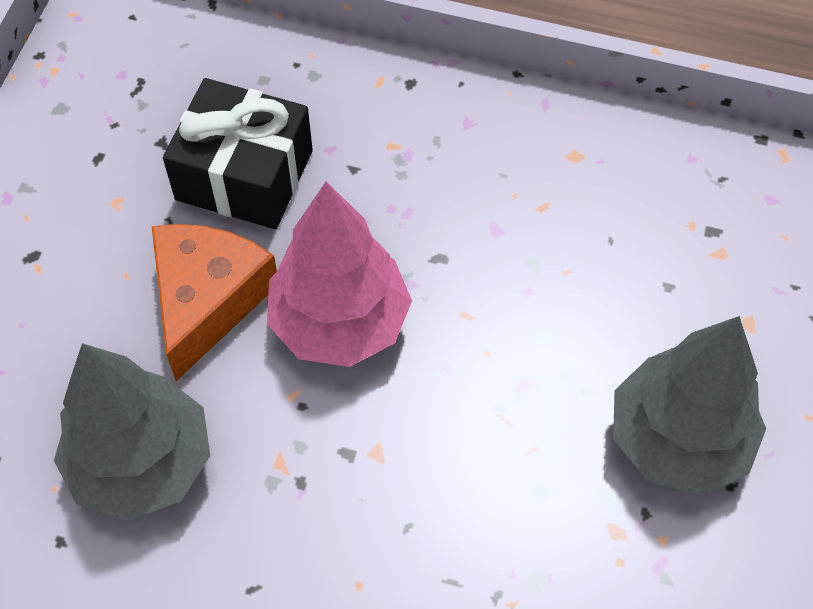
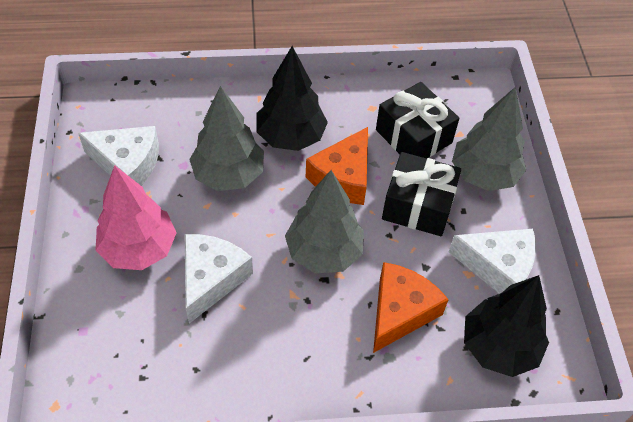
black gift: 1 -> 2
black tree: 0 -> 2
grey tree: 2 -> 3
orange cheese: 1 -> 2
white cheese: 0 -> 3

